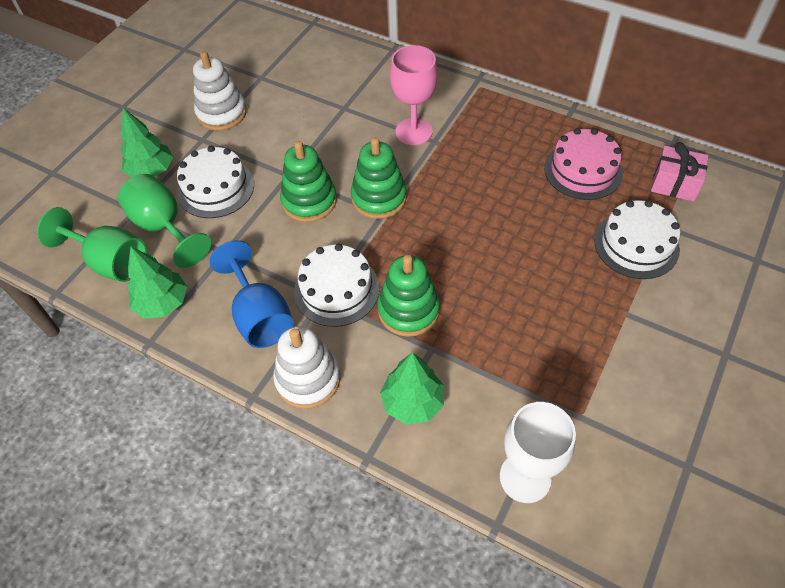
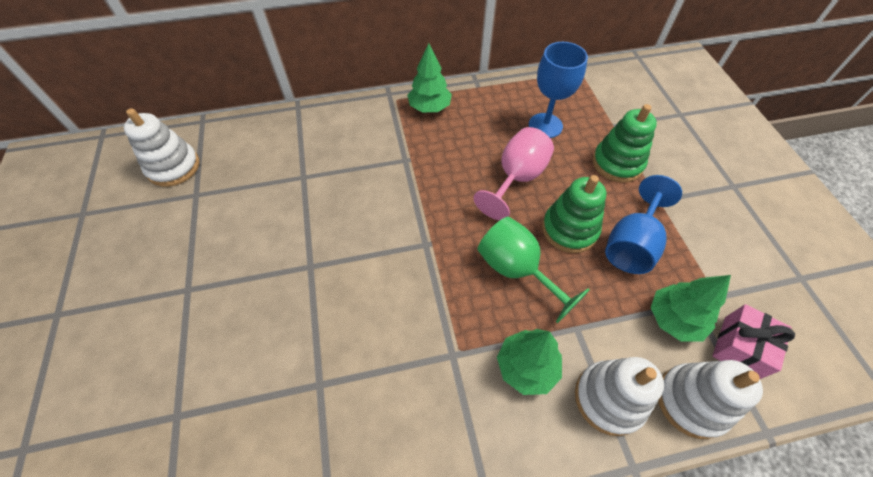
blue goblet: 1 -> 2
green goblet: 2 -> 1
green stacking toy: 3 -> 2
pink cake: 1 -> 0
white cake: 3 -> 0
white goblet: 1 -> 0
white stacking toy: 2 -> 3

